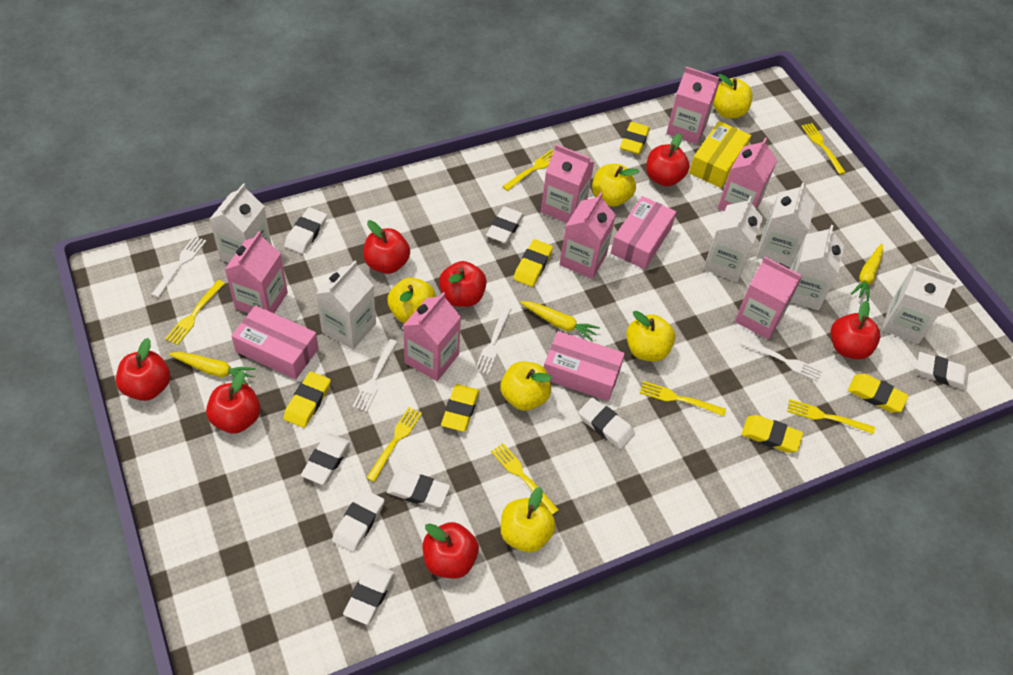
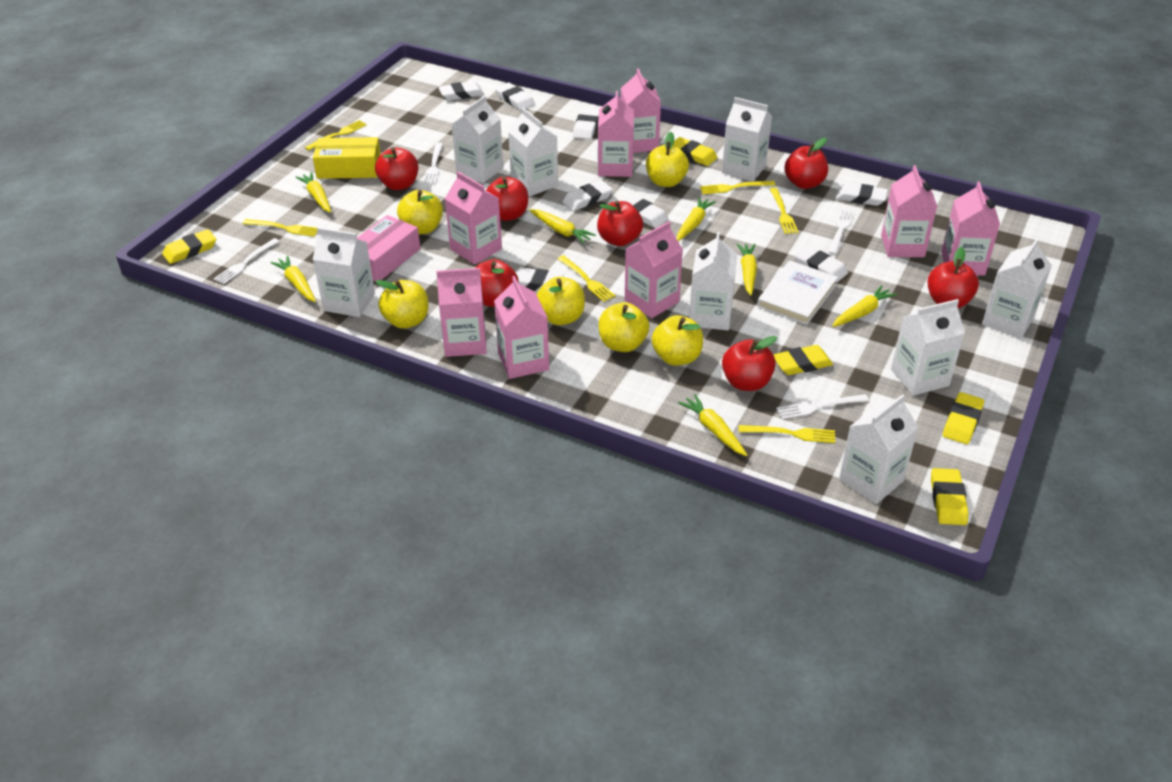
pink box: 3 -> 1
pink carton: 7 -> 8
white book: 0 -> 1
white carton: 6 -> 8
yellow carrot: 3 -> 7
yellow eraser: 6 -> 5
yellow fork: 7 -> 6

